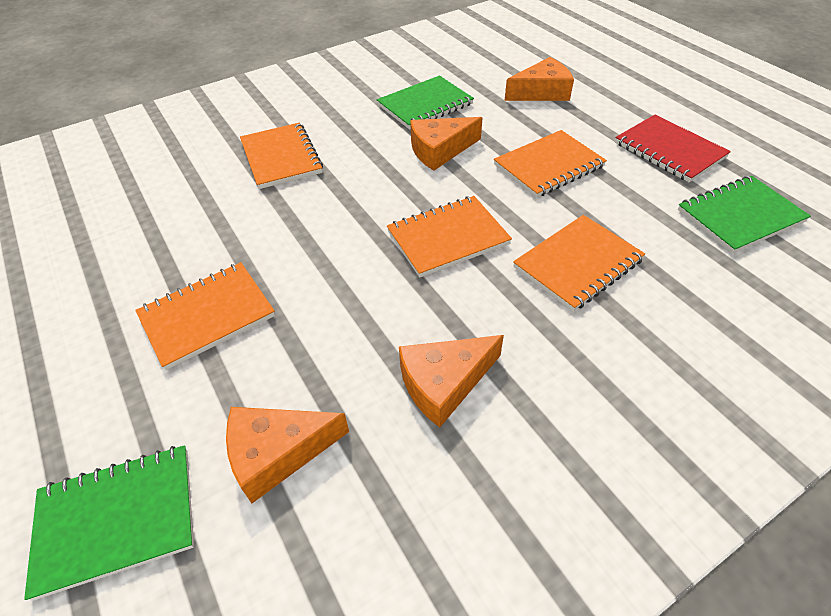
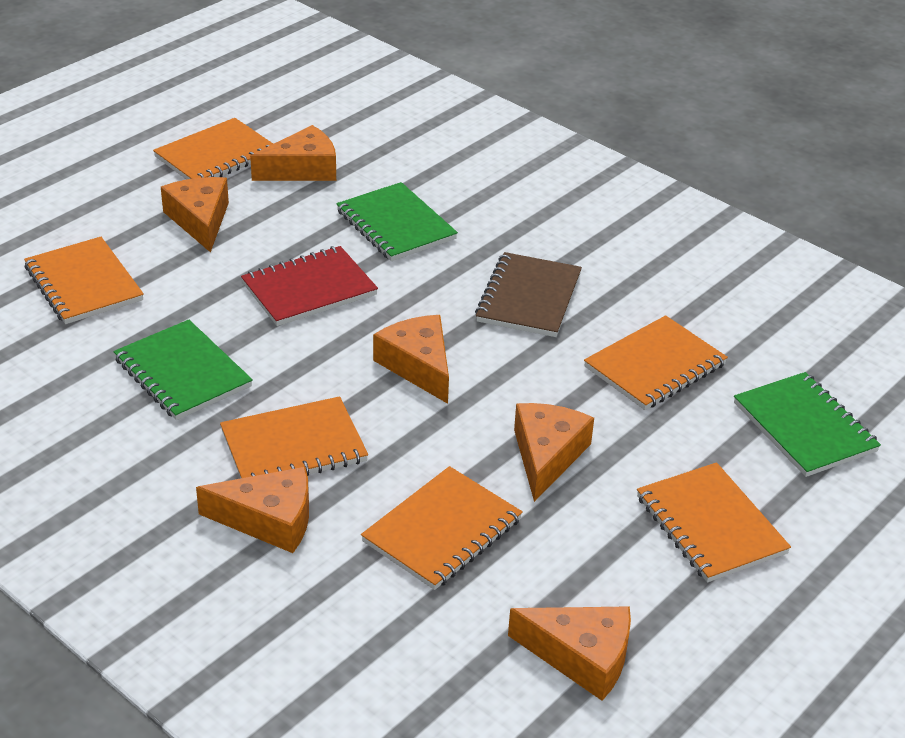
brown notebook: 0 -> 1
orange cheese: 4 -> 6
orange notebook: 5 -> 6

